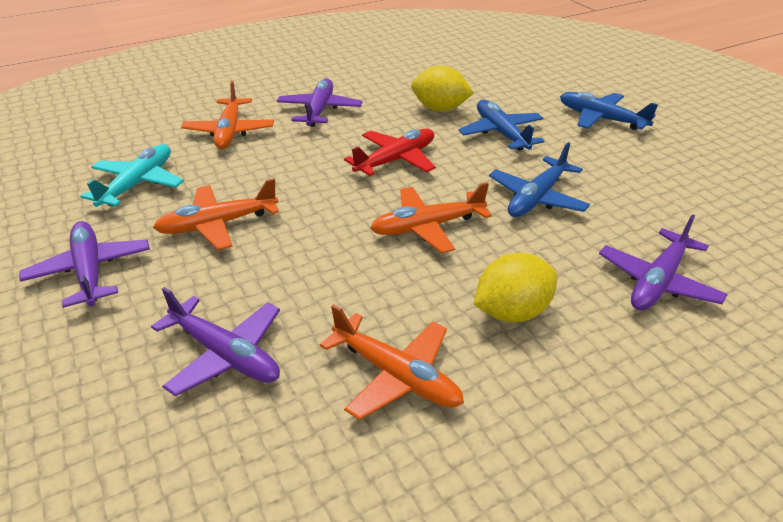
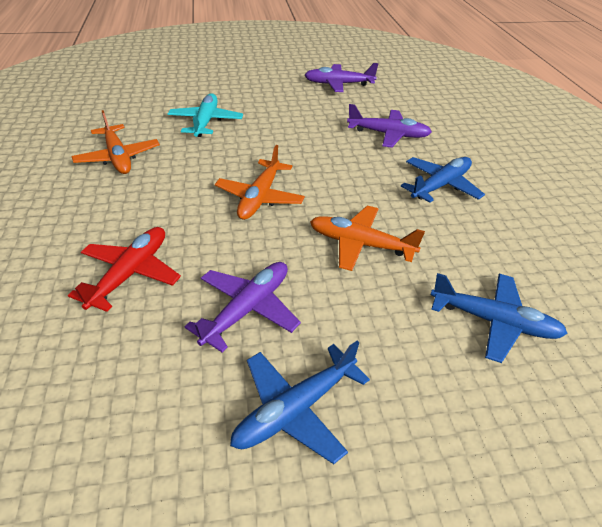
orange plane: 4 -> 3
purple plane: 4 -> 3
yellow lemon: 2 -> 0

